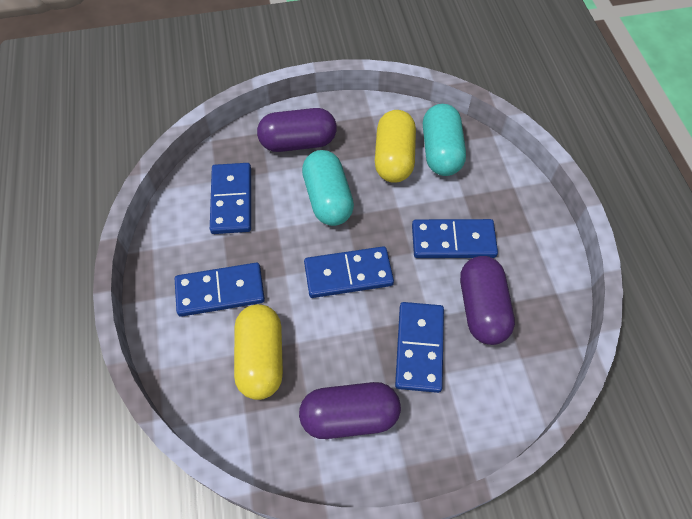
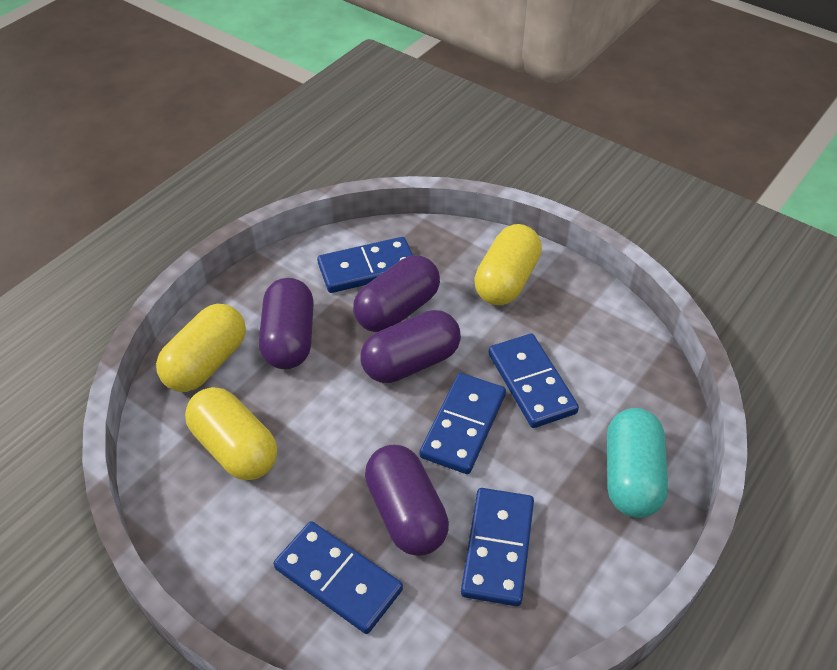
purple capsule: 3 -> 4
turquoise capsule: 2 -> 1
yellow capsule: 2 -> 3

